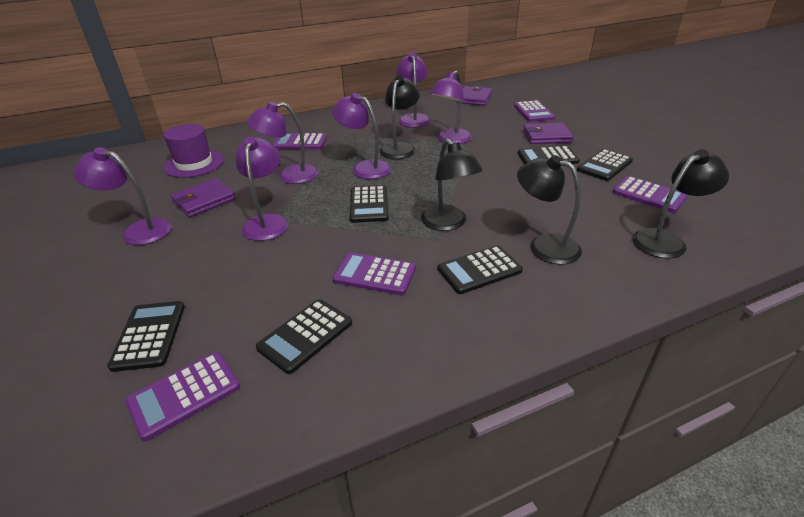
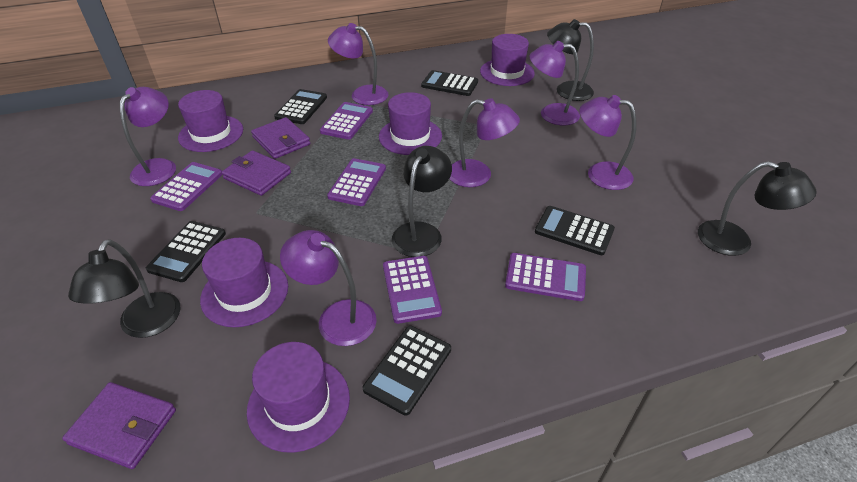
black calculator: 6 -> 5
purple hat: 1 -> 5

